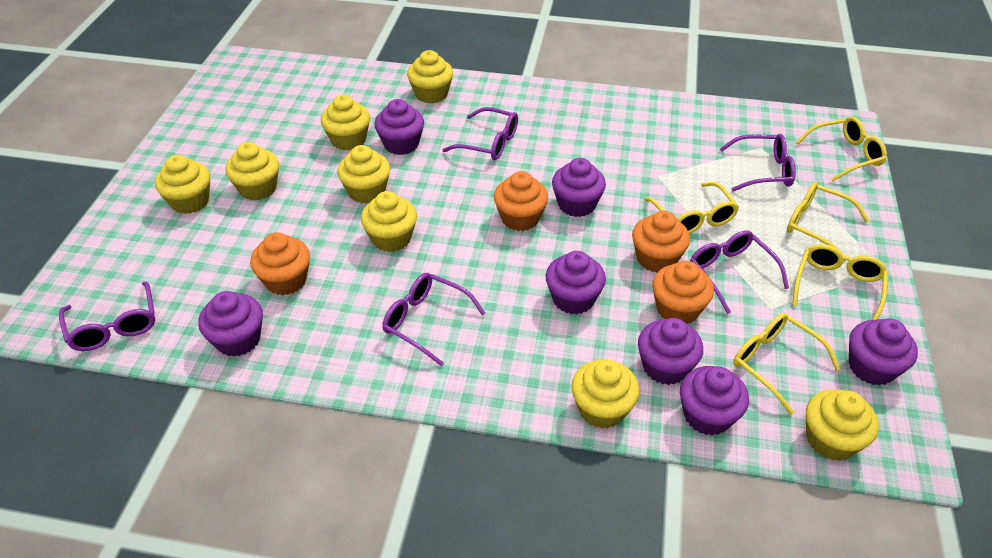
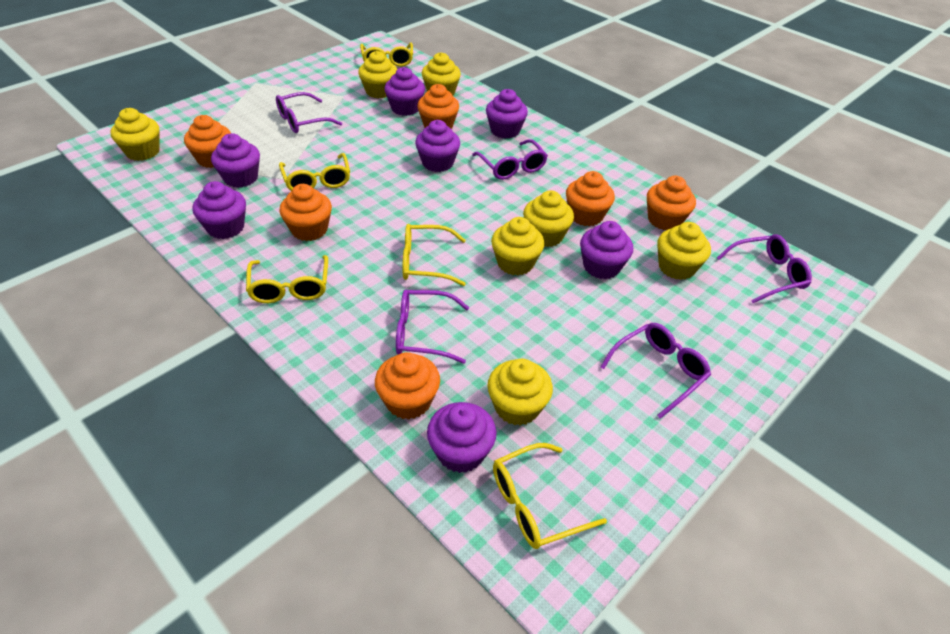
orange cupcake: 4 -> 6
yellow cupcake: 8 -> 7

